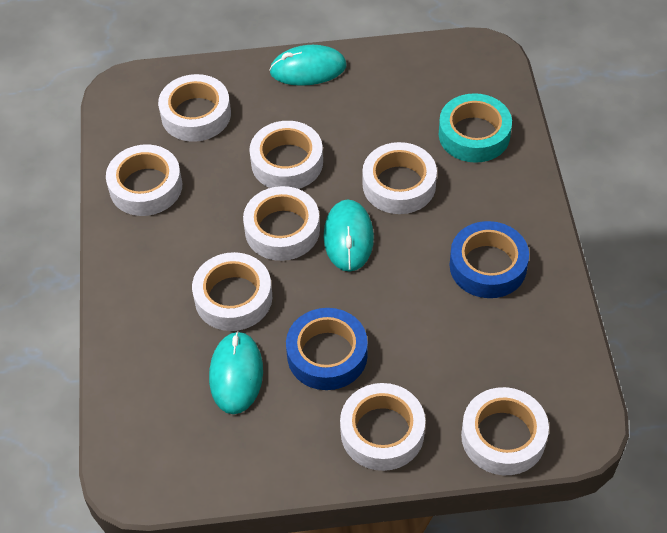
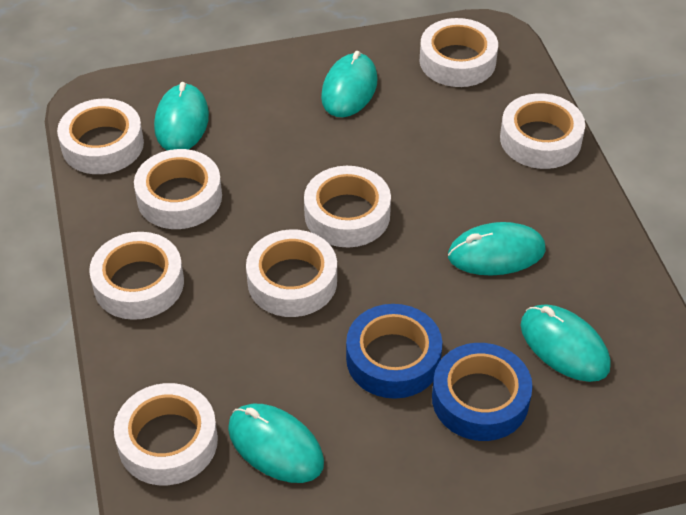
turquoise mouse: 3 -> 5
turquoise tape: 1 -> 0

